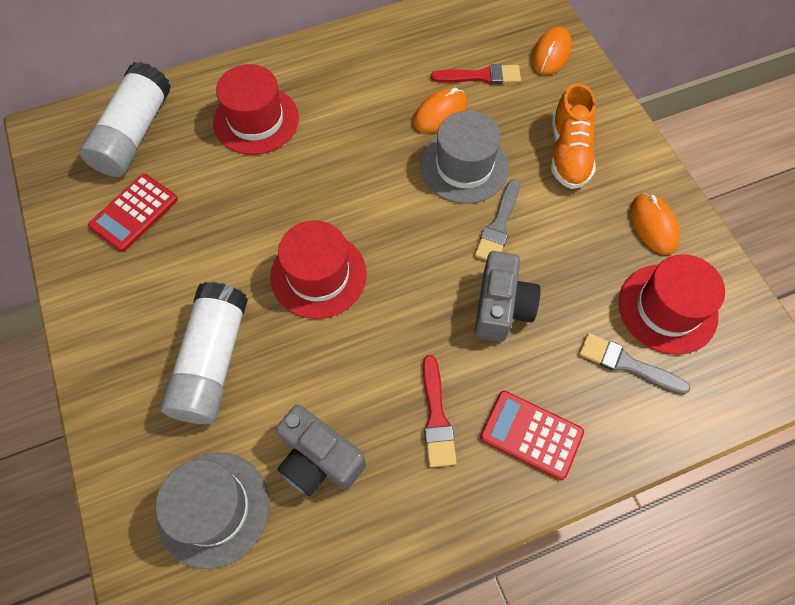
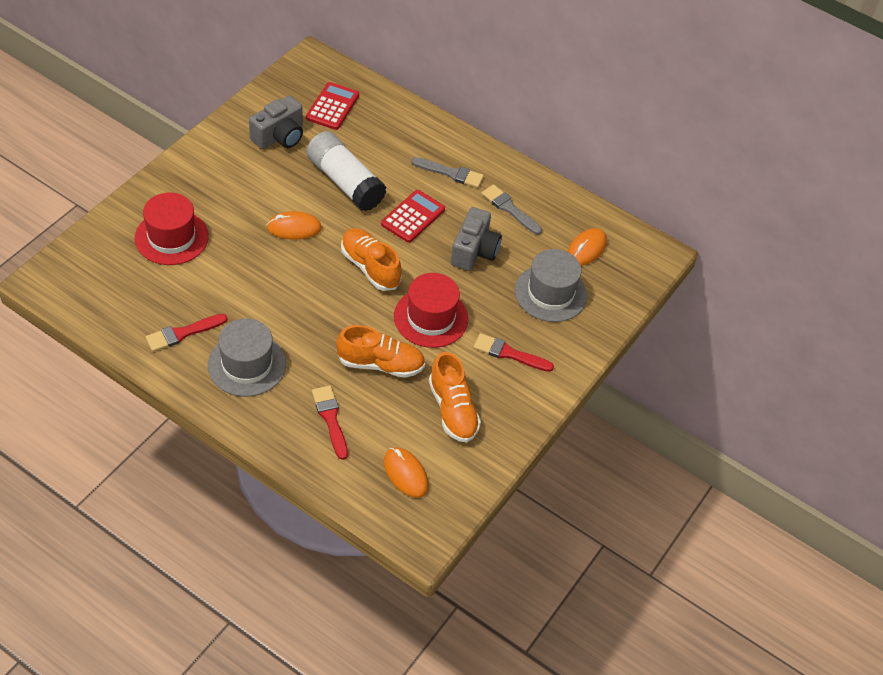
orange shoe: 1 -> 3
red brush: 2 -> 3
red hat: 3 -> 2
white glue stick: 2 -> 1

